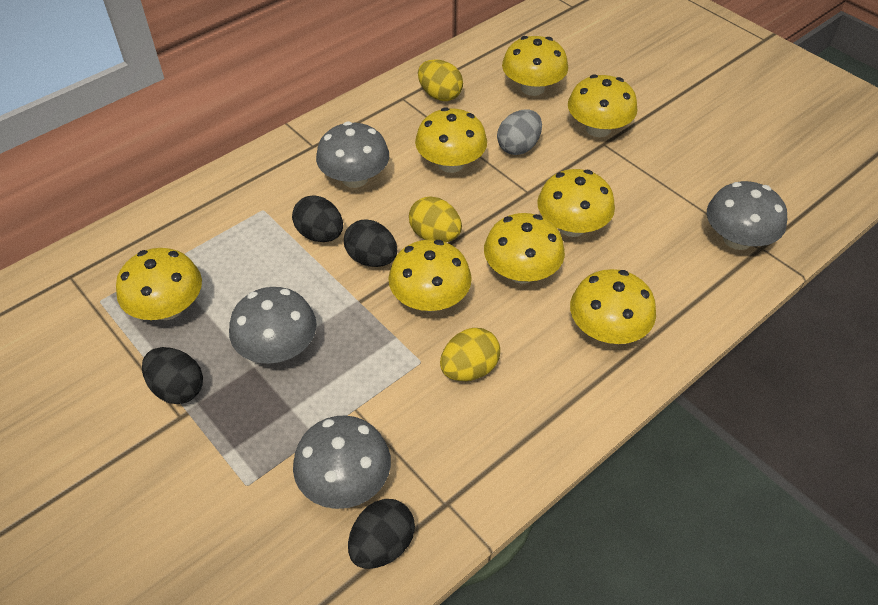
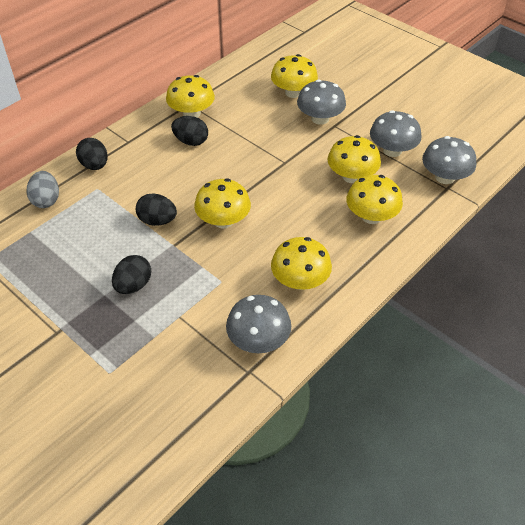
yellow egg: 3 -> 0
yellow mushroom: 8 -> 6

